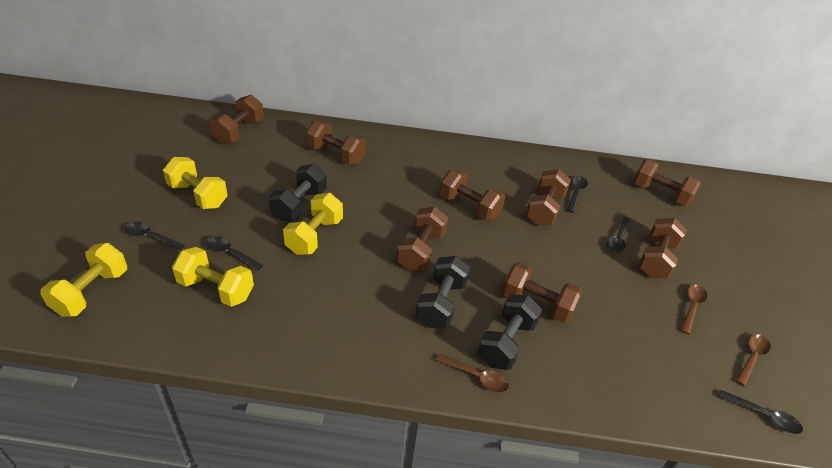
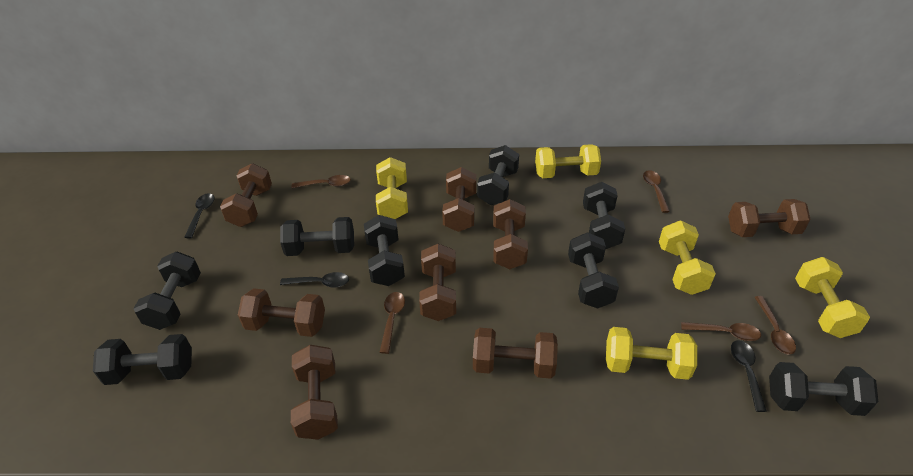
black dumbbell: 3 -> 8
black spoon: 5 -> 3
brown spoon: 3 -> 5
yellow dumbbell: 4 -> 5

